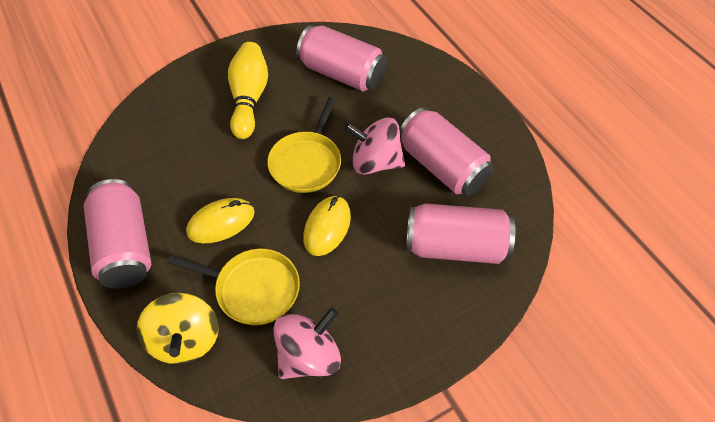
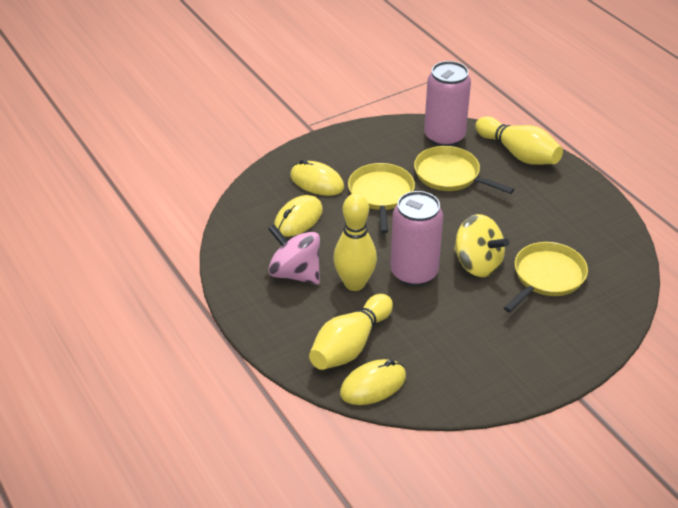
pink can: 4 -> 2
pink spinning top: 2 -> 1
yellow bowling pin: 1 -> 3
yellow mouse: 2 -> 3
yellow pan: 2 -> 3

